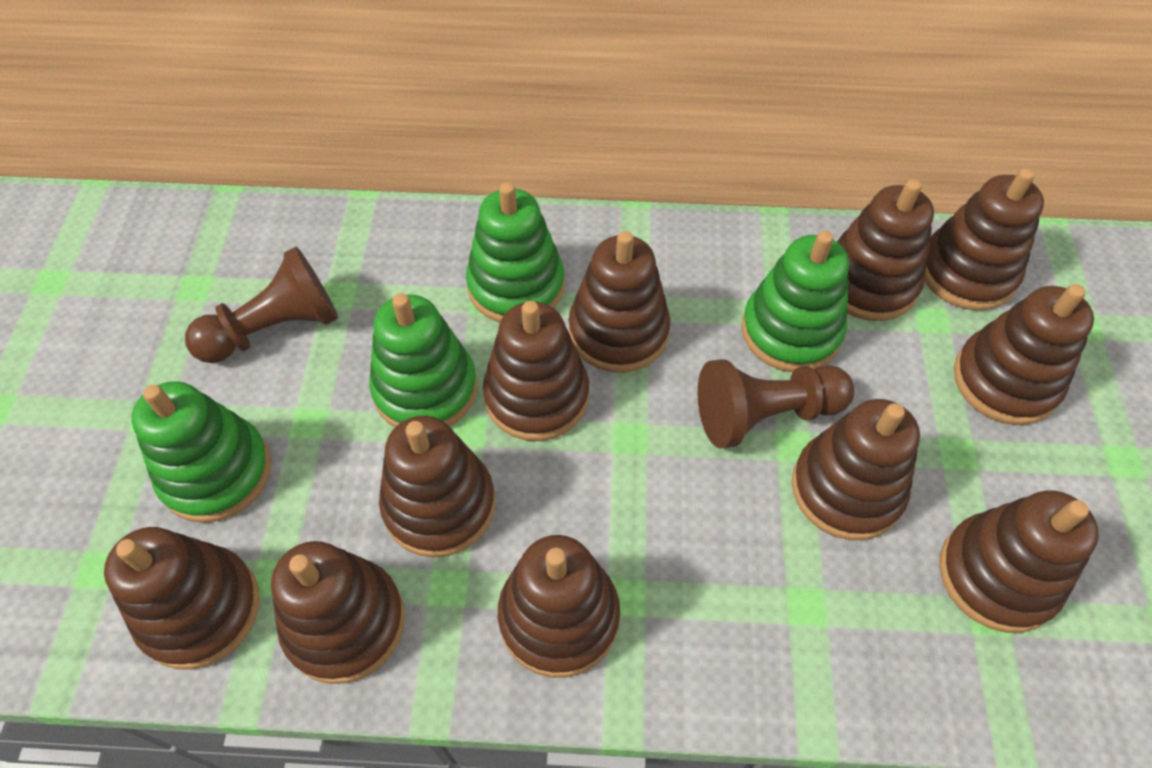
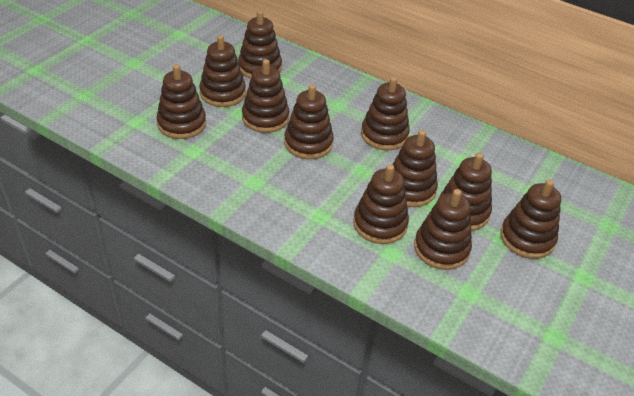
brown pawn: 2 -> 0
green stacking toy: 4 -> 0

